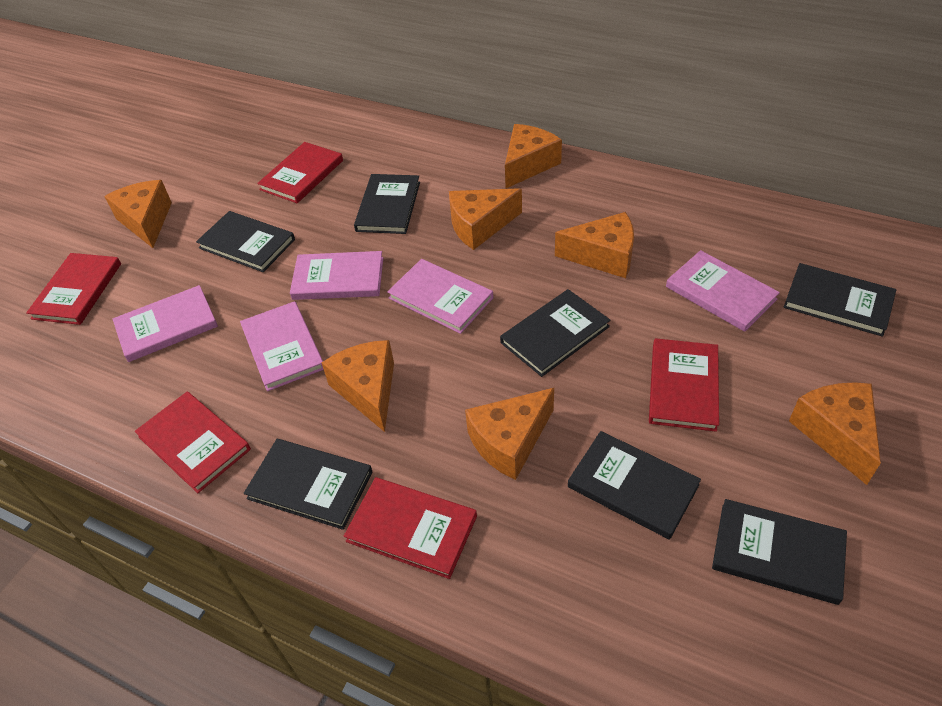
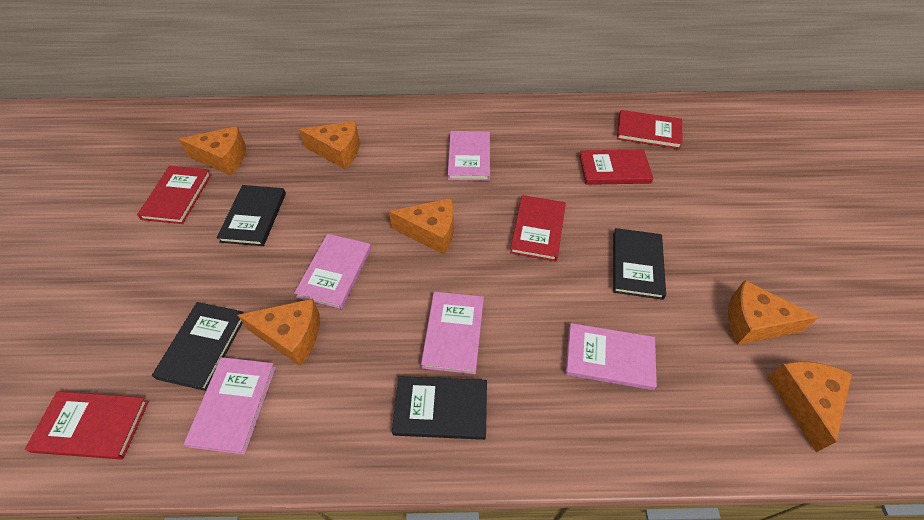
black book: 7 -> 4
orange cheese: 7 -> 6

